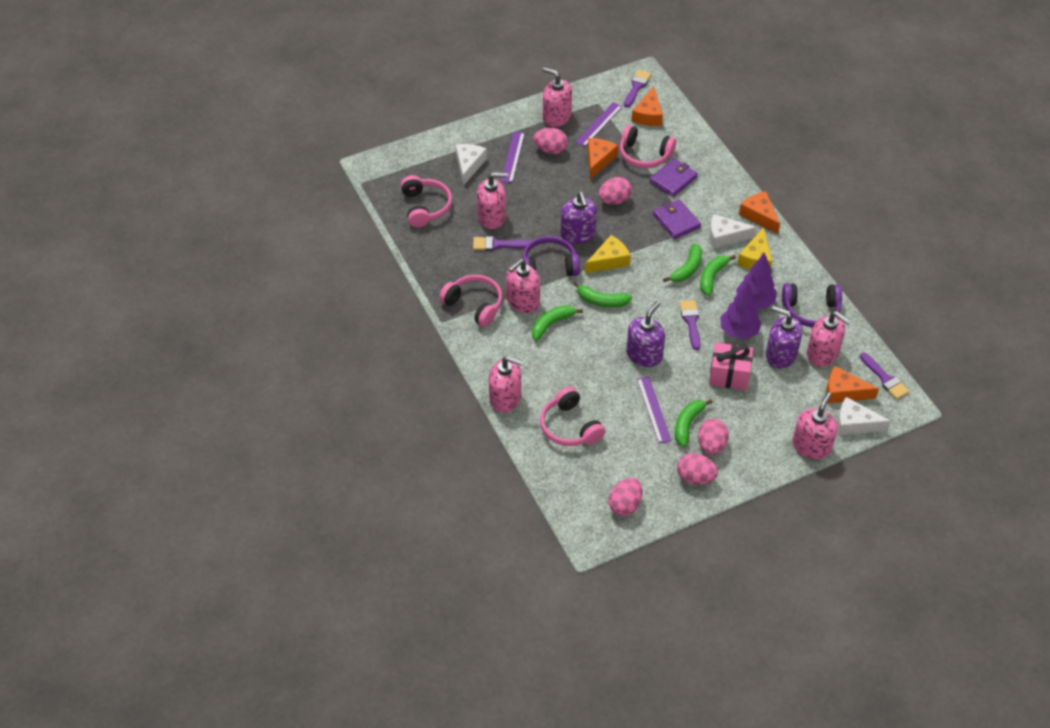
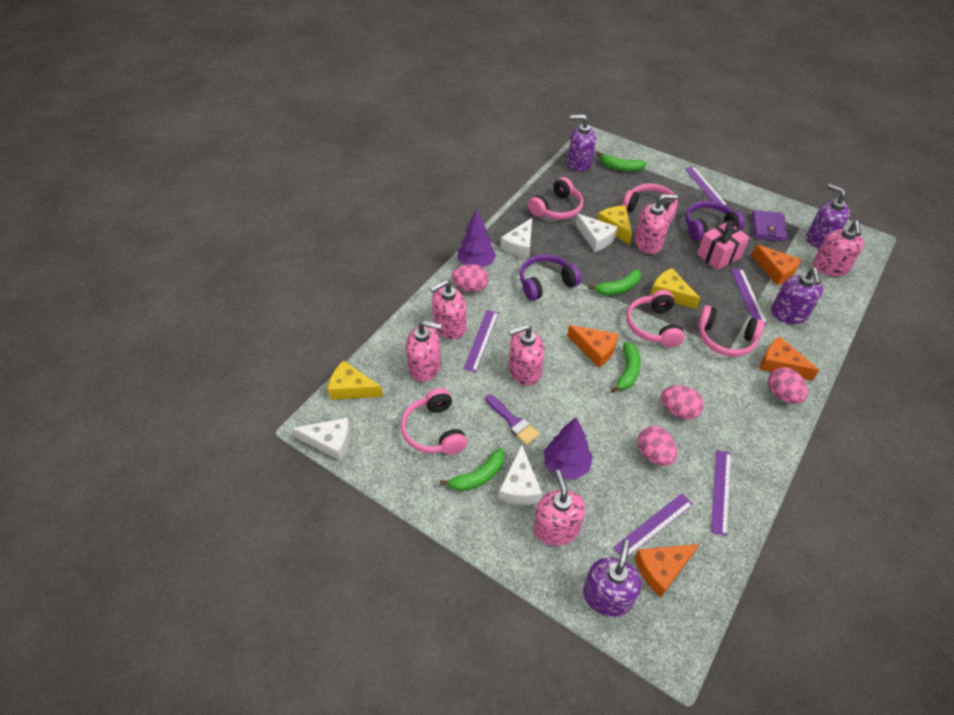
green banana: 5 -> 4
pink egg: 5 -> 4
pink headphones: 4 -> 5
purple brush: 4 -> 1
purple ruler: 3 -> 5
purple soap dispenser: 3 -> 4
purple wallet: 2 -> 1
white cheese: 3 -> 4
yellow cheese: 2 -> 3

